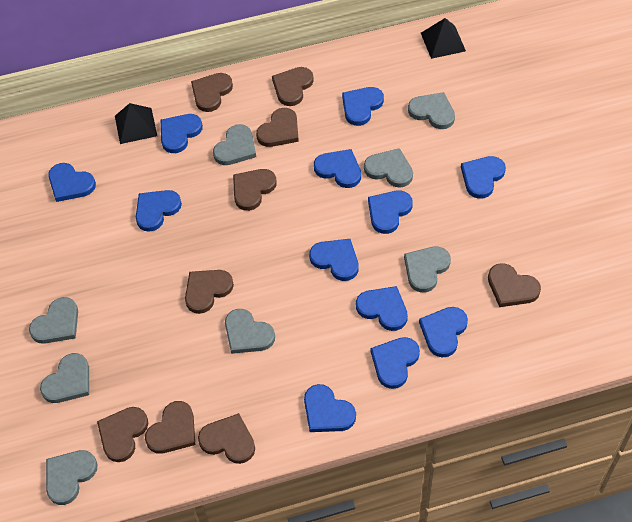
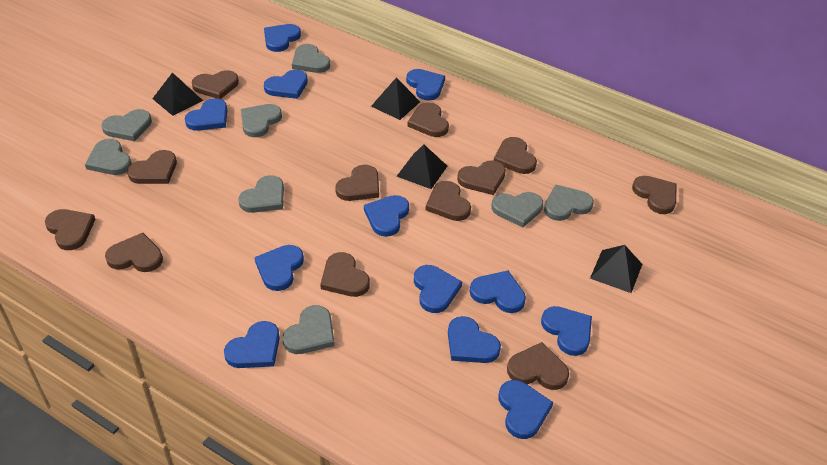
black pyramid: 2 -> 4
brown heart: 9 -> 12

